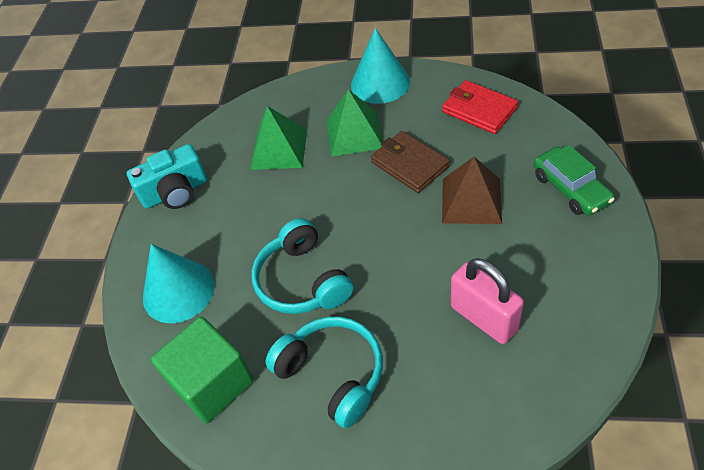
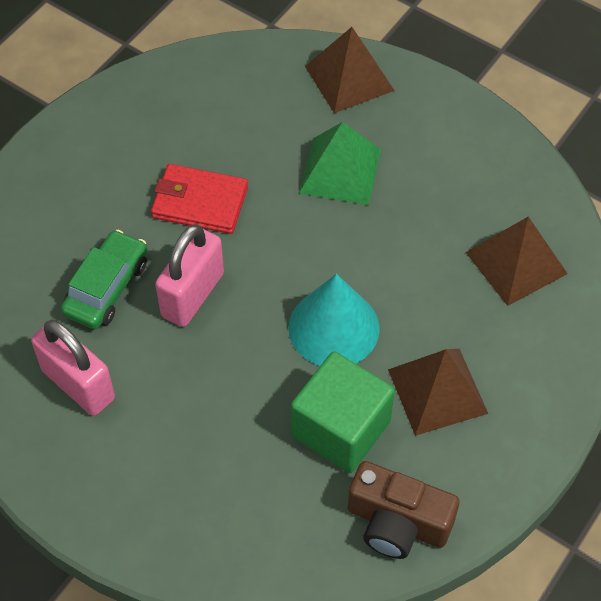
brown camera: 0 -> 1
brown pyramid: 1 -> 3
brown wallet: 1 -> 0
green pyramid: 2 -> 1
pink padlock: 1 -> 2
turquoise camera: 1 -> 0
turquoise cone: 2 -> 1
turquoise headphones: 2 -> 0

